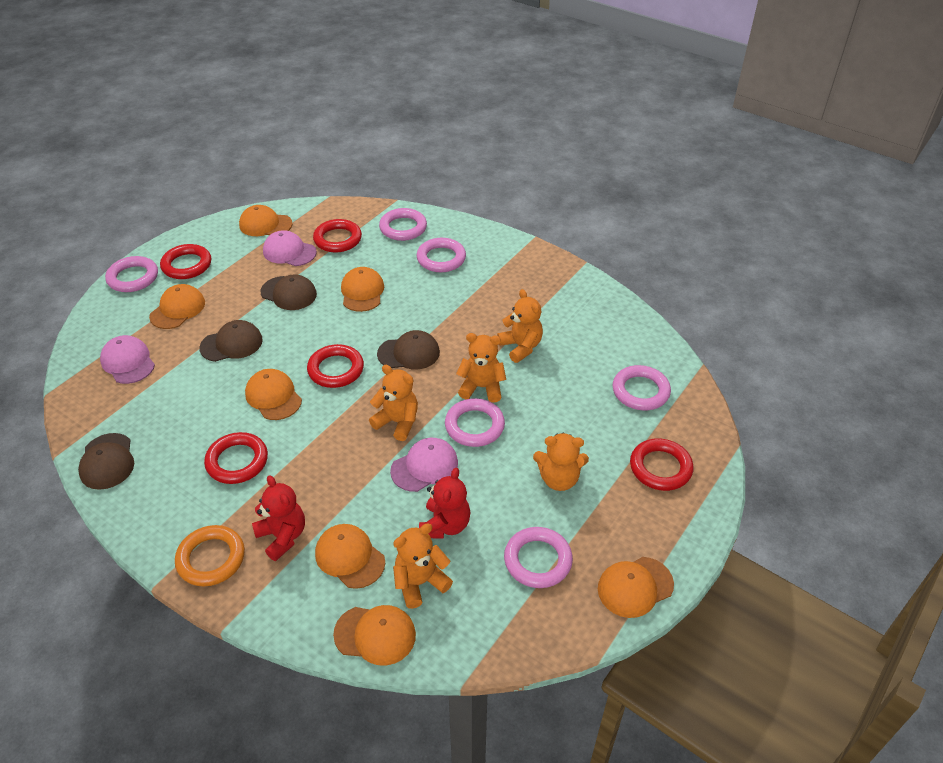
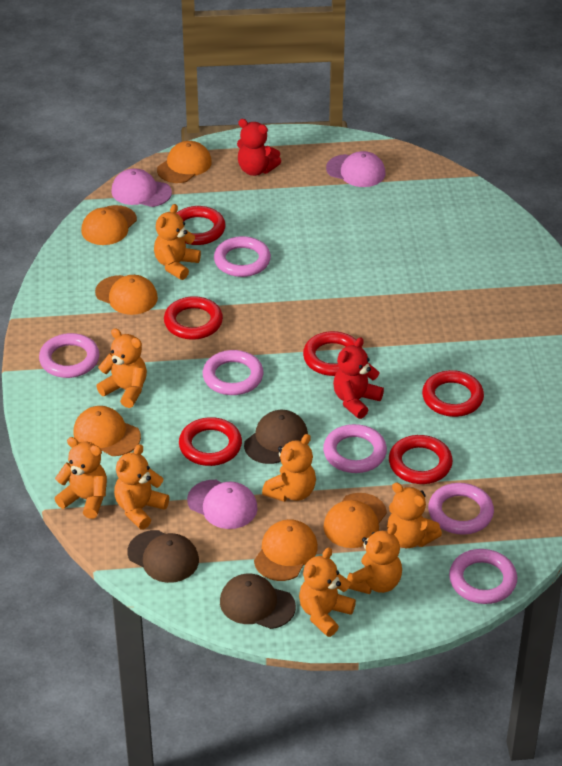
brown cap: 4 -> 3
orange cap: 7 -> 6
orange ring: 1 -> 0
orange teddy bear: 5 -> 8
red ring: 5 -> 6

